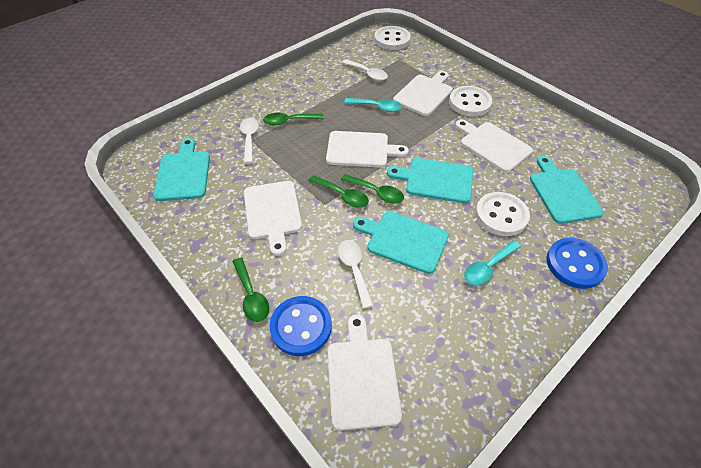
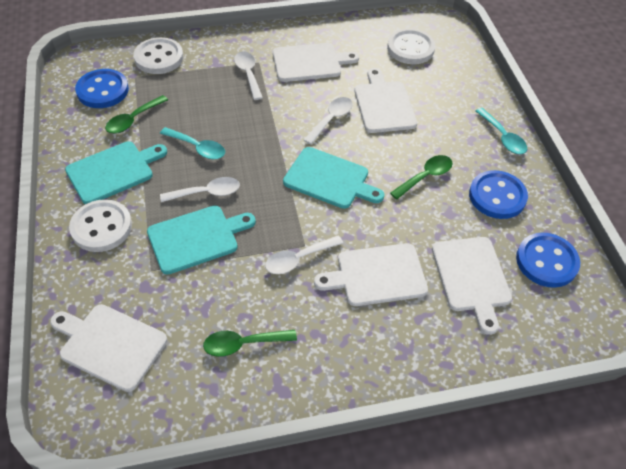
blue button: 2 -> 3
green spoon: 4 -> 3
turquoise cutting board: 4 -> 3
white spoon: 3 -> 4

